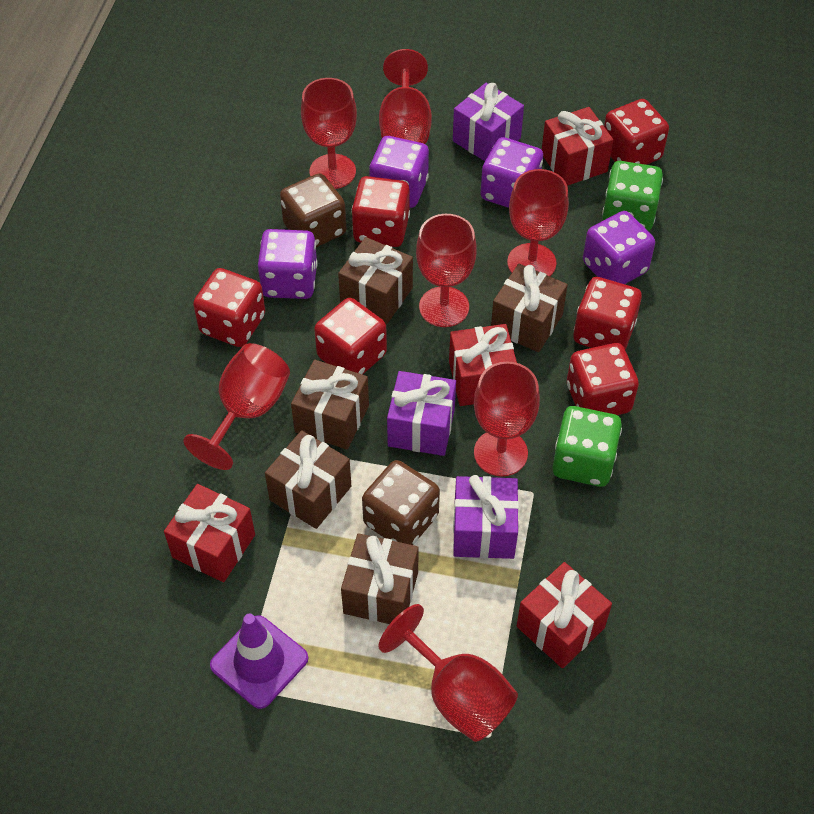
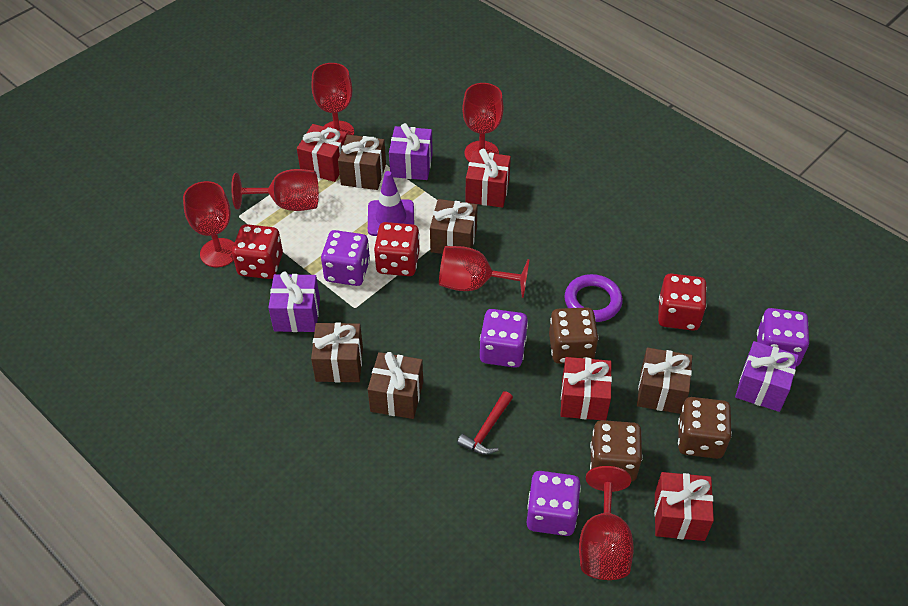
brown dice: 2 -> 3
green dice: 2 -> 0
purple ring: 0 -> 1
red dice: 6 -> 3
red goblet: 7 -> 6
red hammer: 0 -> 1

